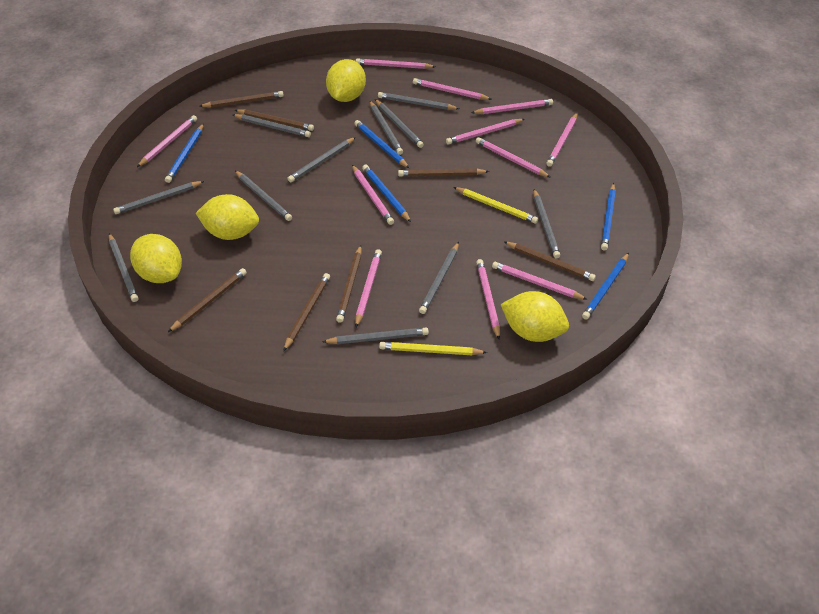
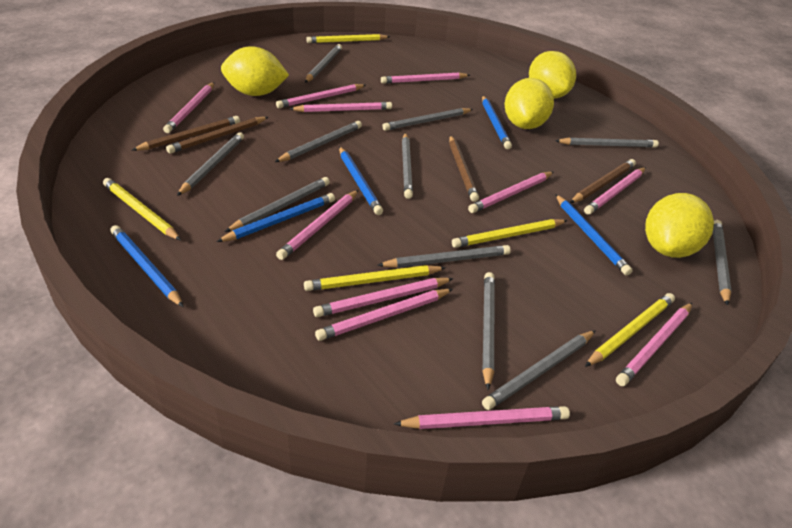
brown pencil: 7 -> 4
yellow pencil: 2 -> 5

